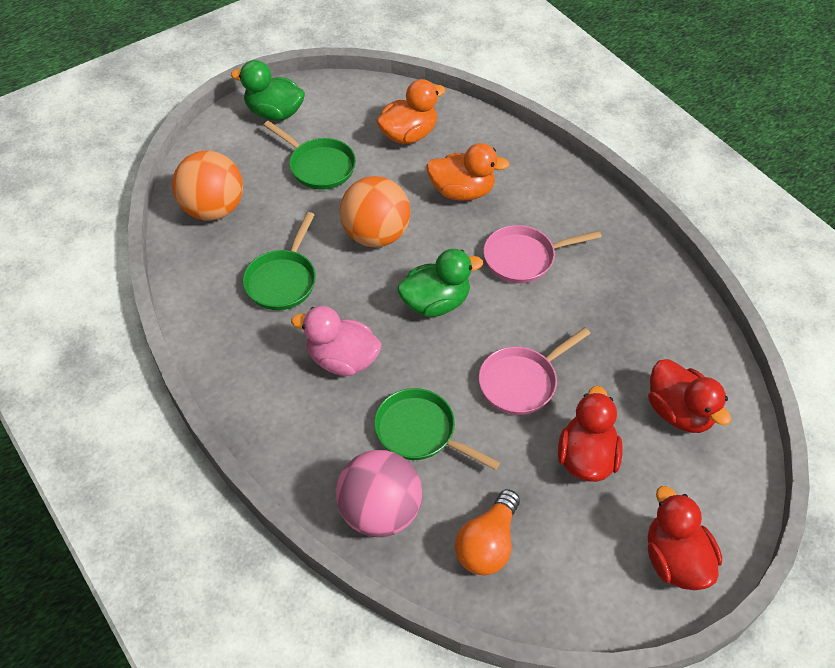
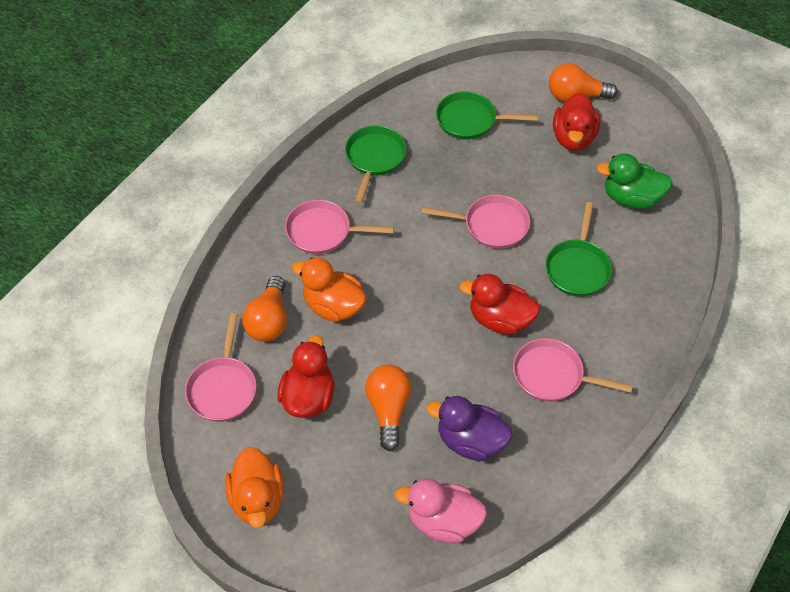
green duck: 2 -> 1
orange ball: 2 -> 0
orange light bulb: 1 -> 3
pink ball: 1 -> 0
pink pan: 2 -> 4
purple duck: 0 -> 1

